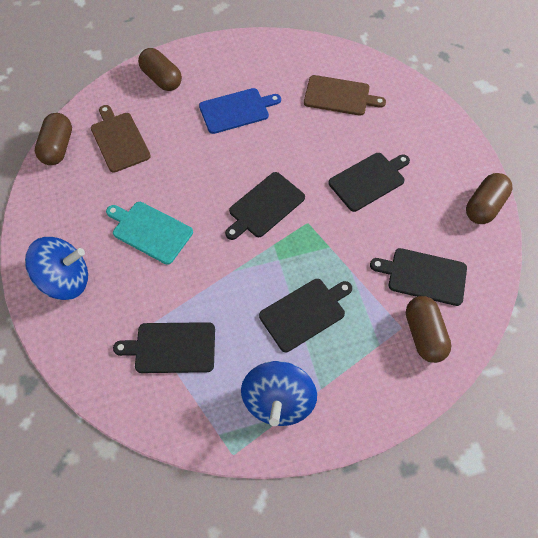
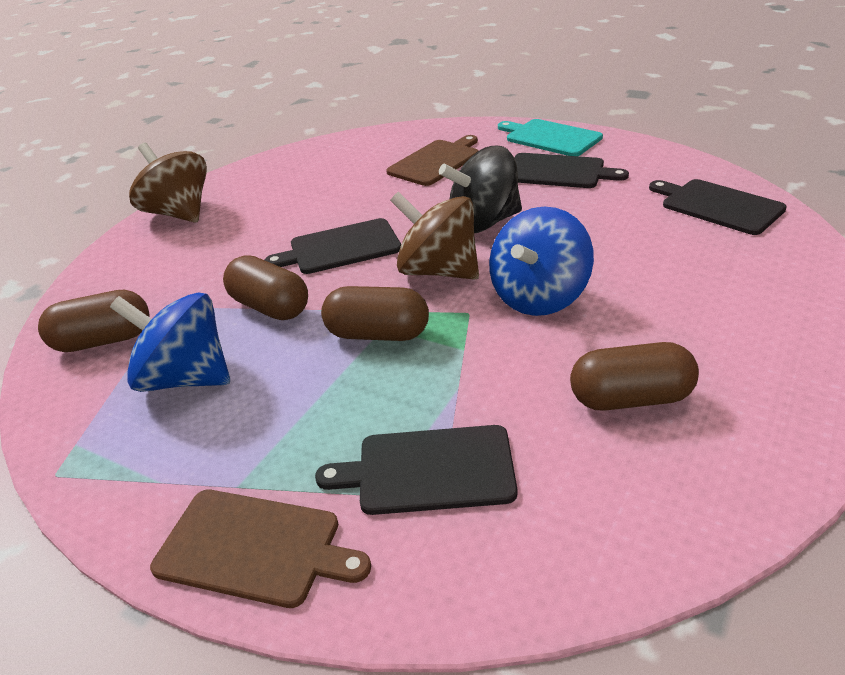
black cutting board: 5 -> 4
black spinning top: 0 -> 1
blue cutting board: 1 -> 0
brown spinning top: 0 -> 2

